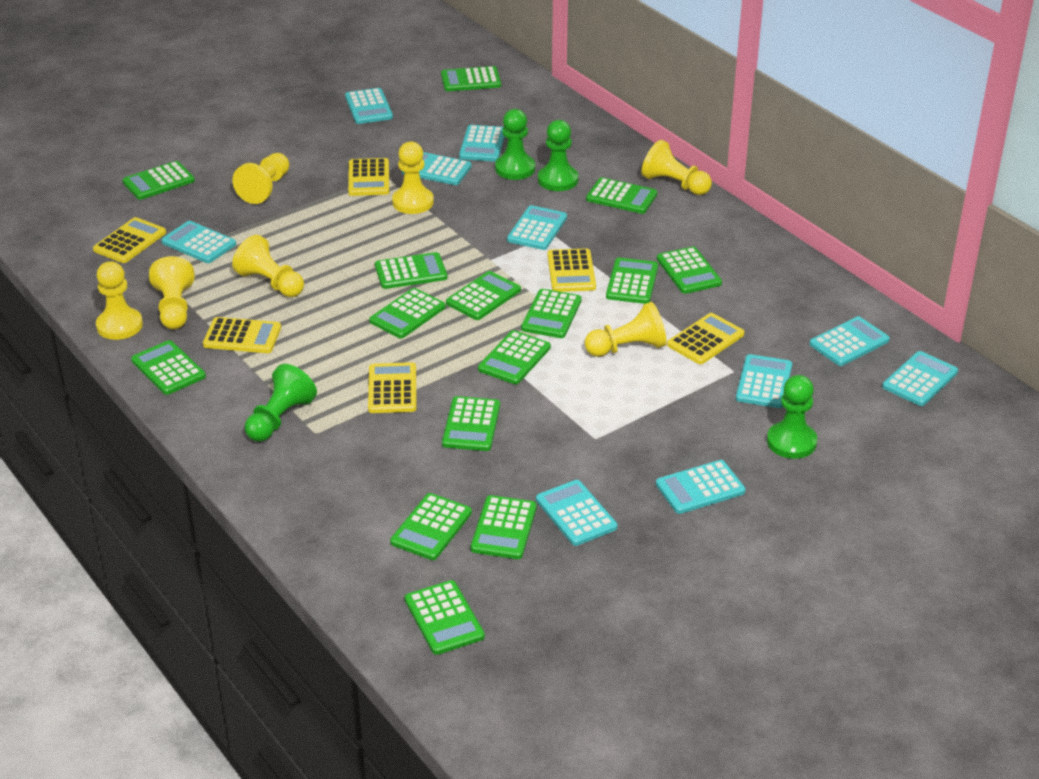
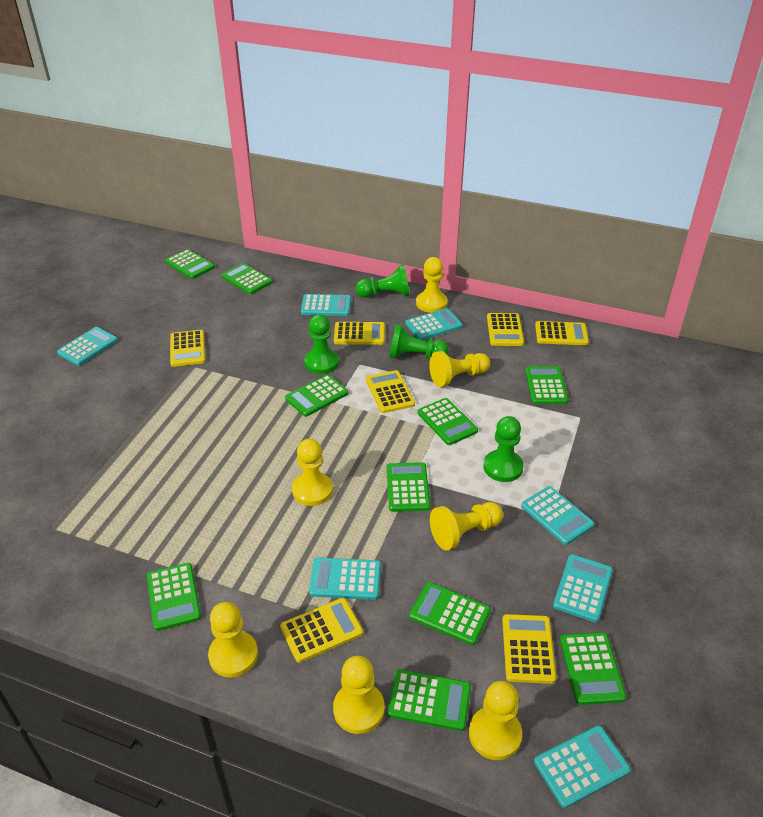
green calculator: 15 -> 10
turquoise calculator: 10 -> 7
yellow calculator: 6 -> 7

